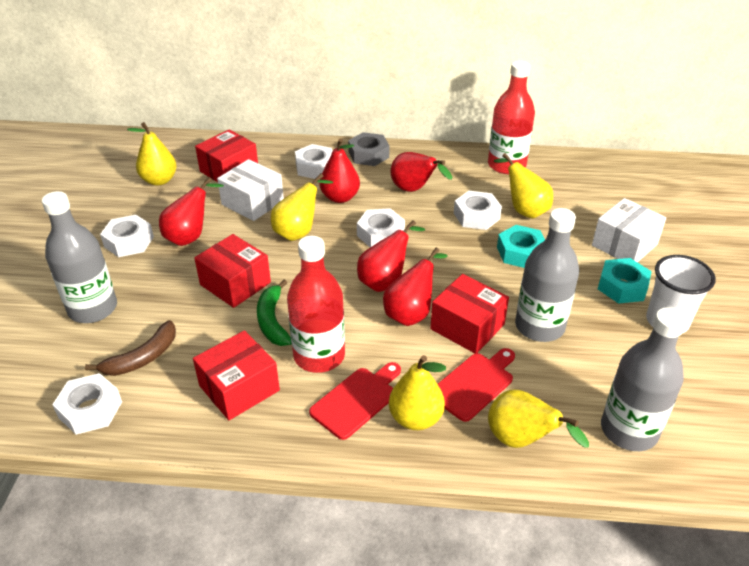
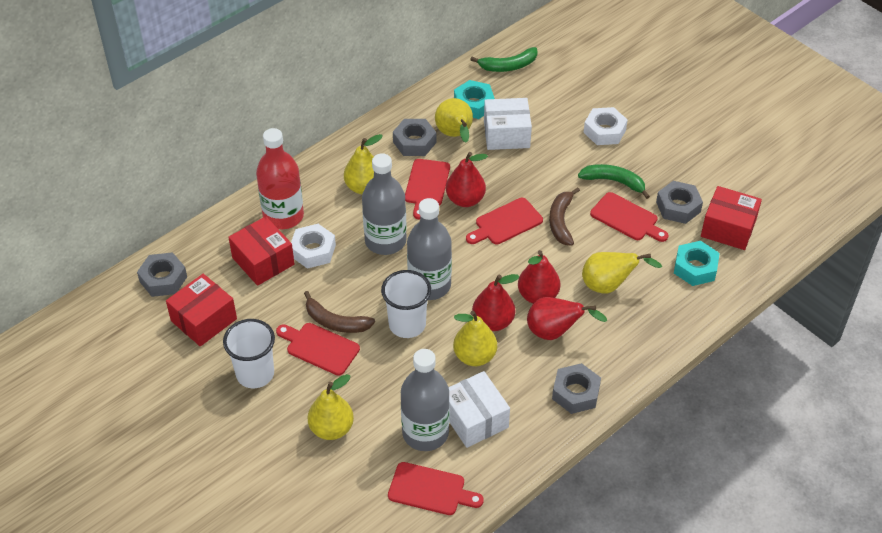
brown banana: 1 -> 2
green banana: 1 -> 2
grey nut: 1 -> 4
red bottle: 2 -> 1
red box: 4 -> 3
red cutting board: 2 -> 5
red pear: 5 -> 4
white cup: 1 -> 2
white nut: 5 -> 2

